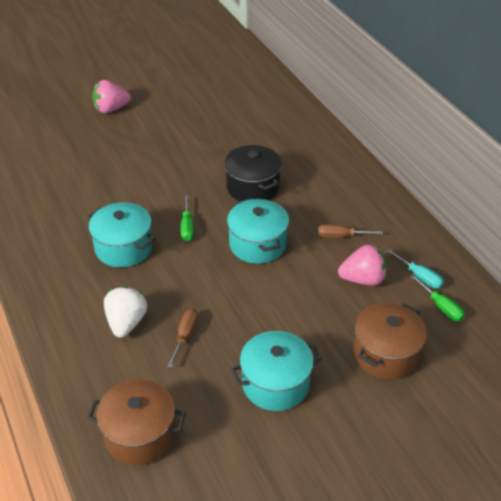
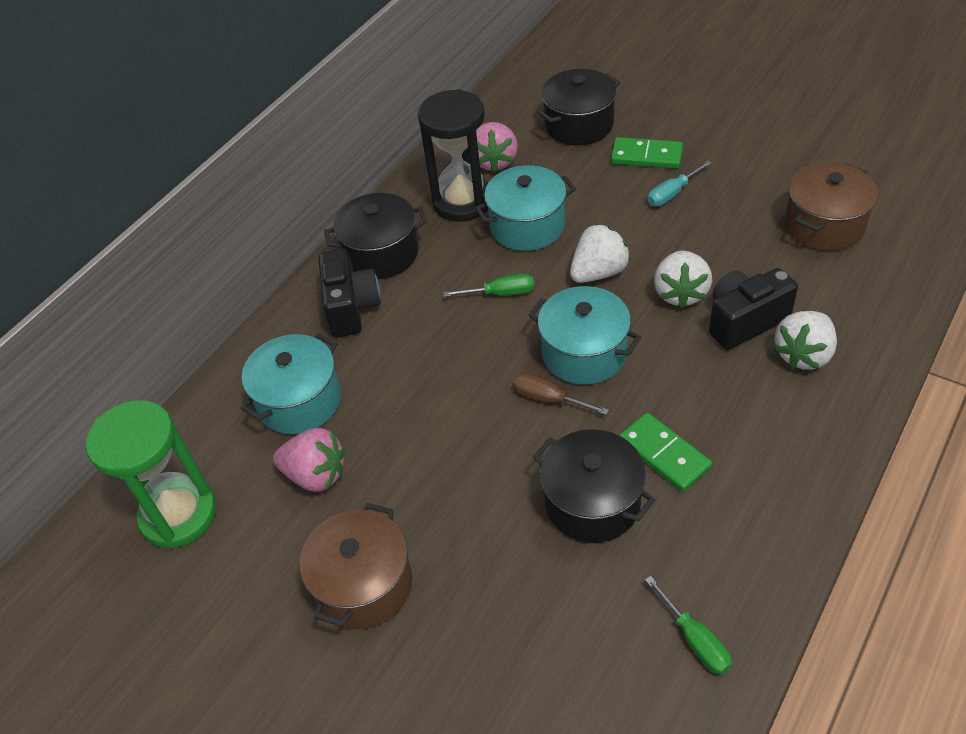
black camera: 0 -> 2
black hourglass: 0 -> 1
black pot: 1 -> 3
brown screwdriver: 2 -> 1
green domino: 0 -> 2
green hourglass: 0 -> 1
white strawberry: 1 -> 3

